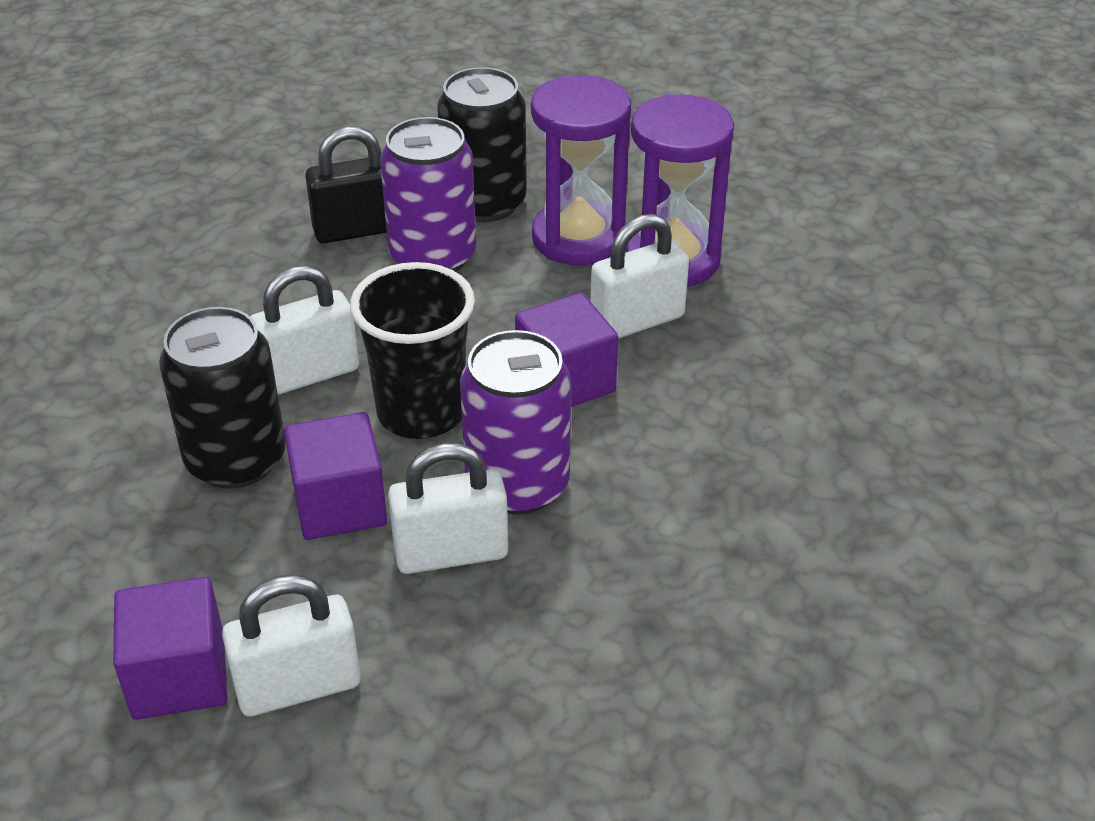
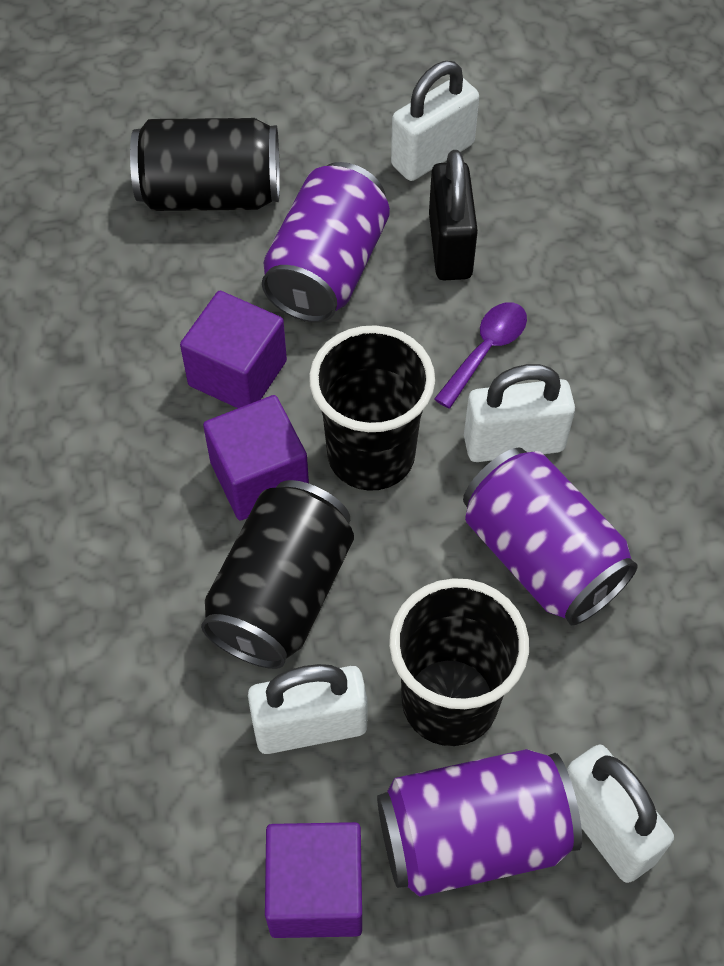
black cup: 1 -> 2
purple can: 2 -> 3
purple hourglass: 2 -> 0
purple spoon: 0 -> 1

